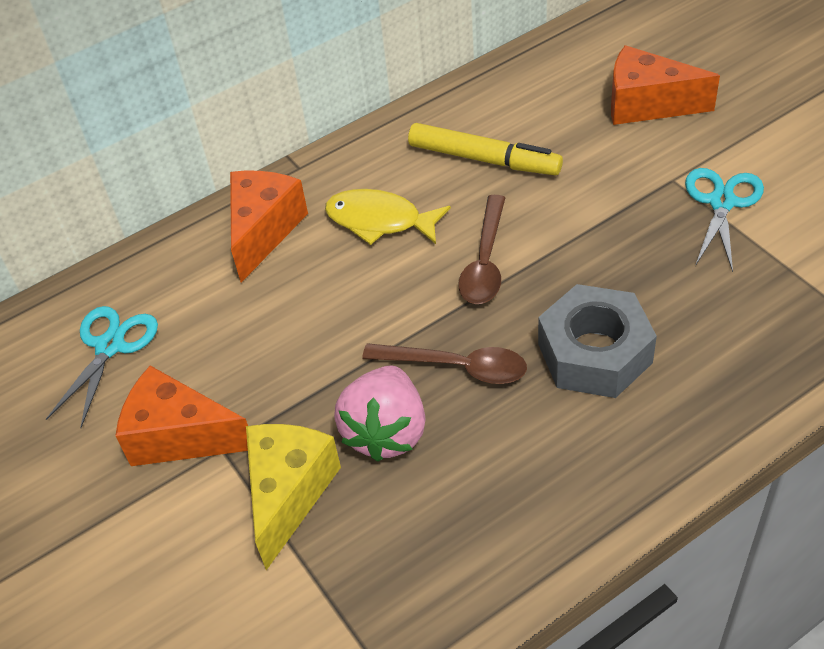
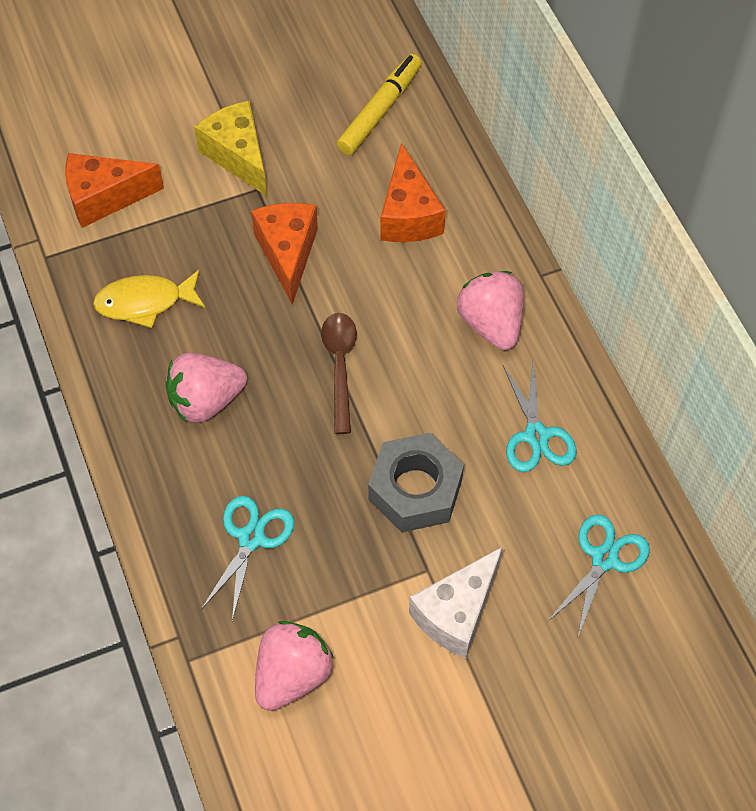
brown spoon: 2 -> 1
pink strawberry: 1 -> 3
turquoise scissors: 2 -> 3
white cheese: 0 -> 1

